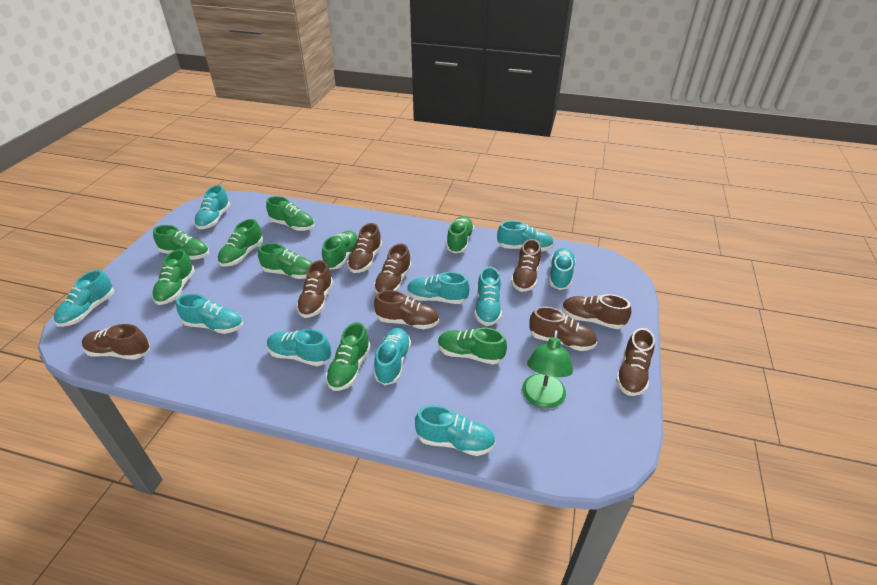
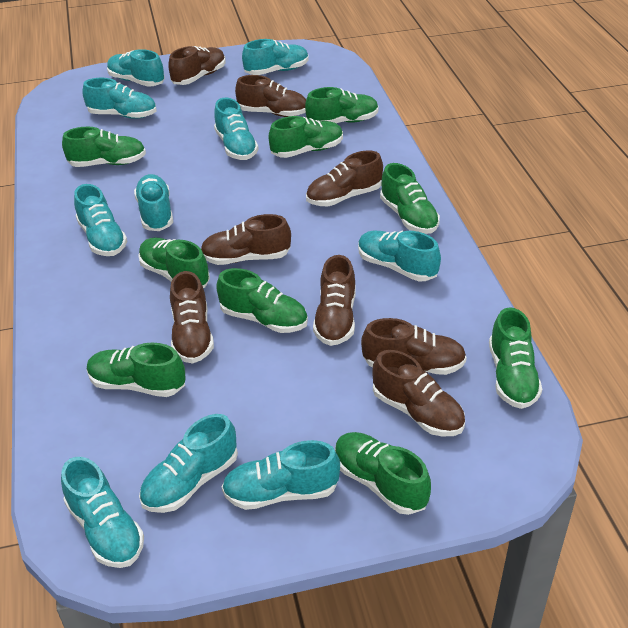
brown shoe: 9 -> 8
green lamp: 1 -> 0

